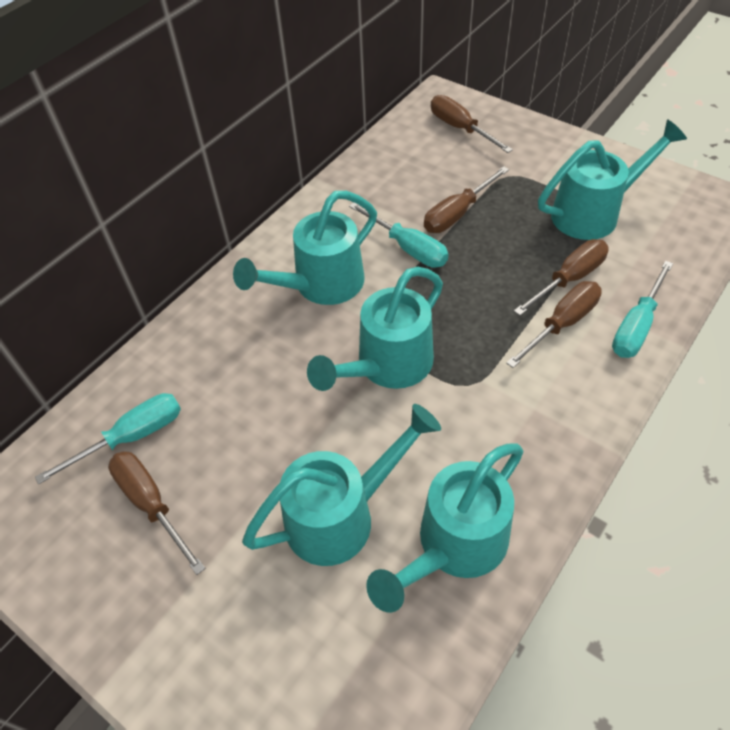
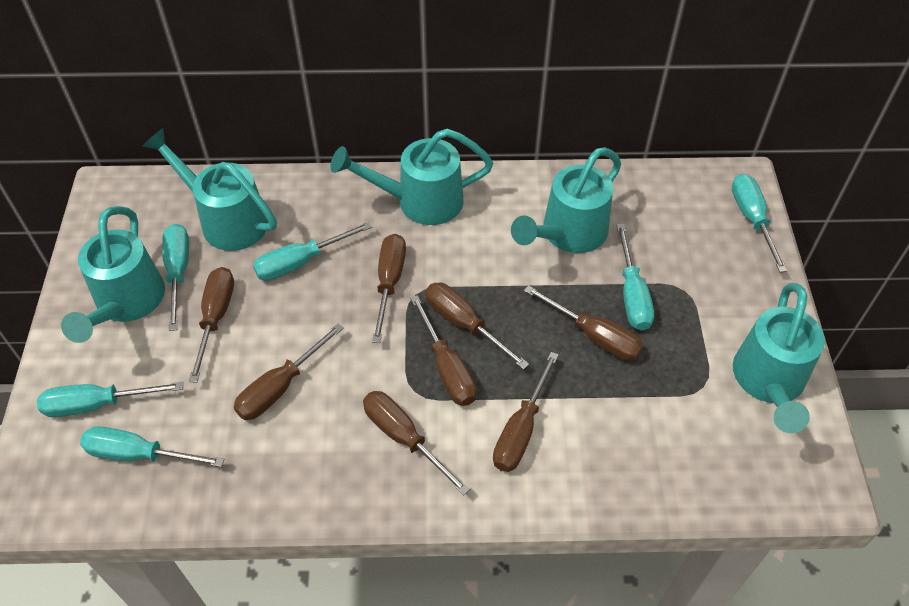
brown screwdriver: 5 -> 8
turquoise screwdriver: 3 -> 6

